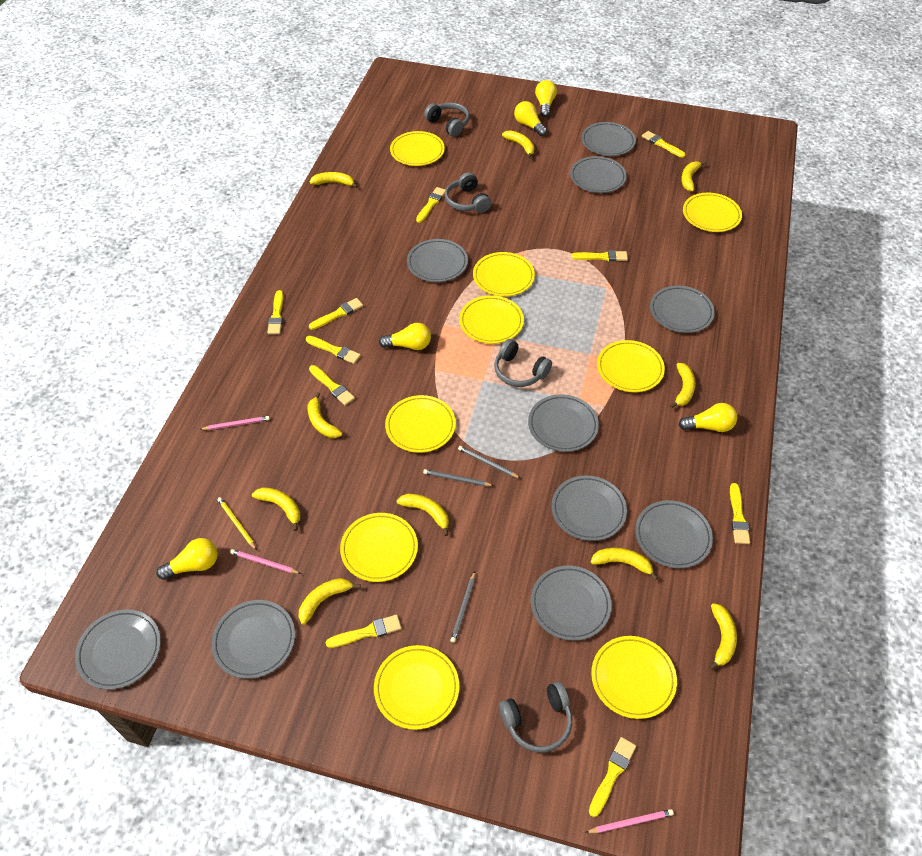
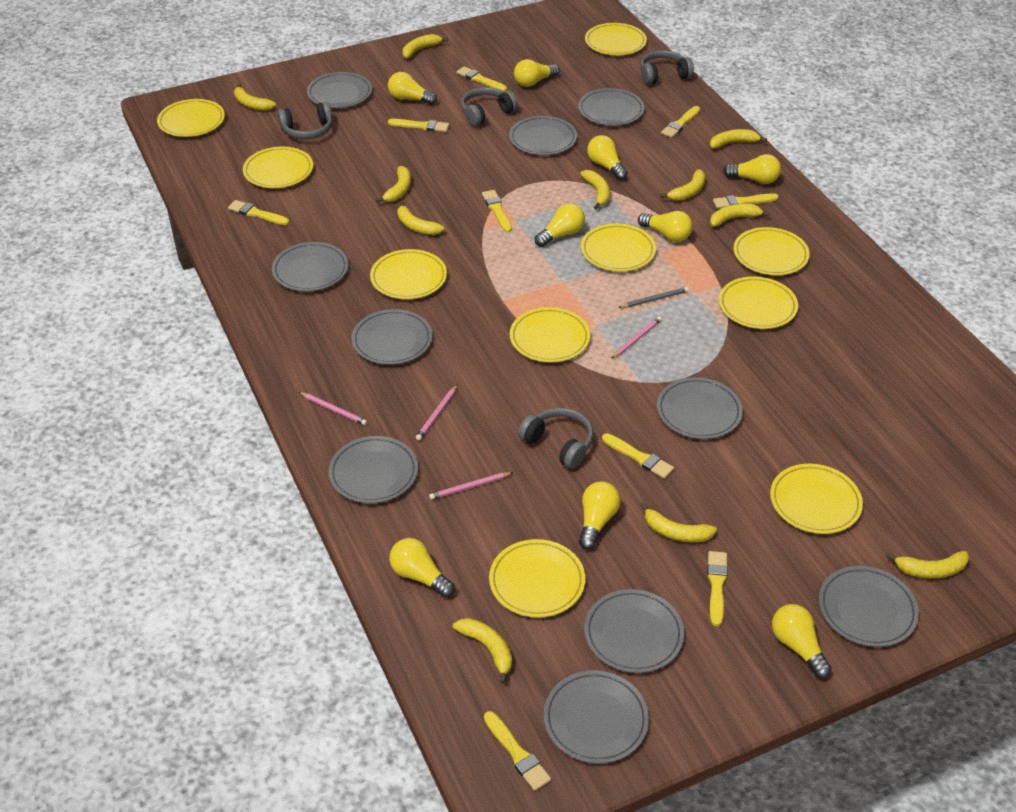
grey pencil: 3 -> 1
pink pencil: 3 -> 4
yellow banana: 10 -> 11
yellow brush: 10 -> 9
yellow light bulb: 5 -> 9
yellow pencil: 1 -> 0
yellow plate: 9 -> 10

